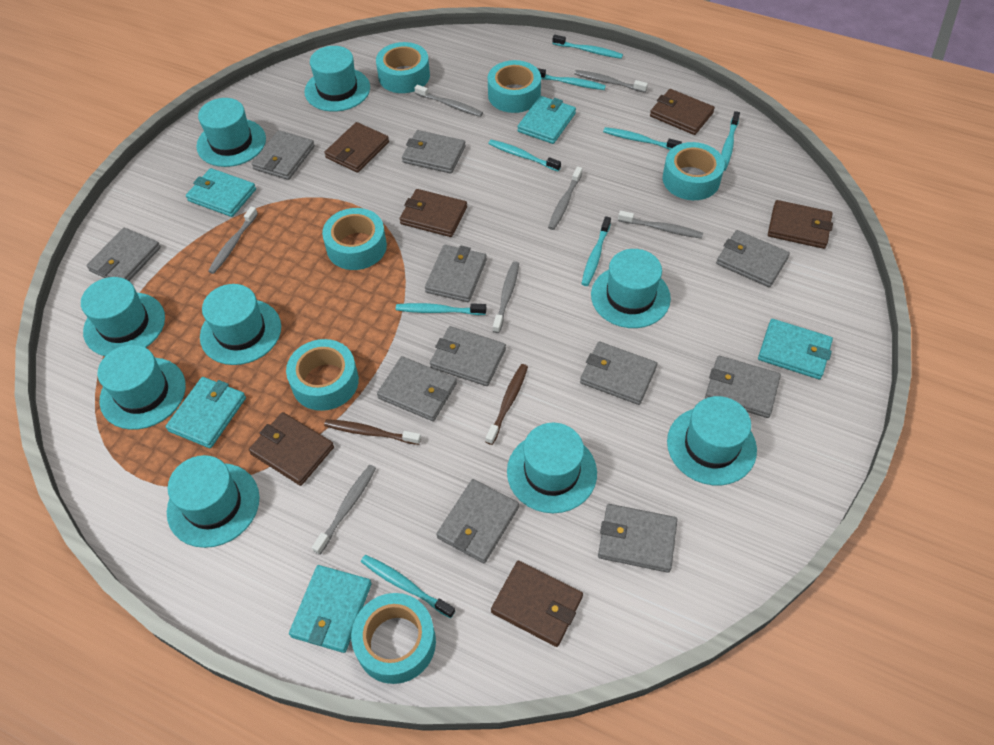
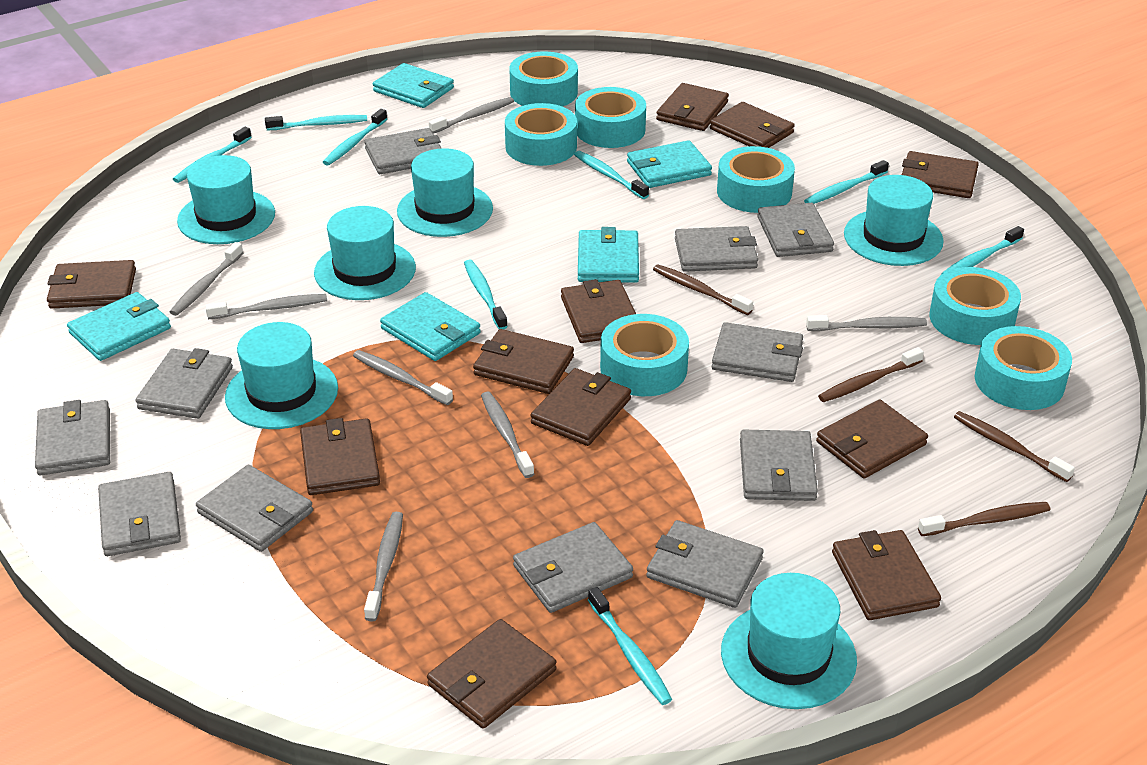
brown toothbrush: 2 -> 4
brown wallet: 6 -> 11
turquoise hat: 9 -> 6
turquoise tape: 6 -> 7

